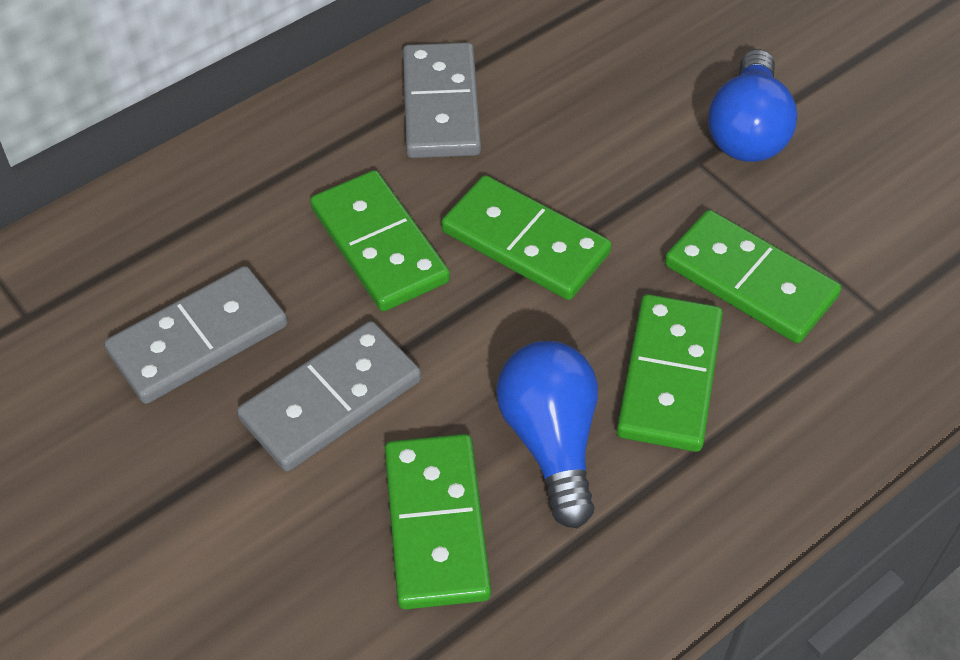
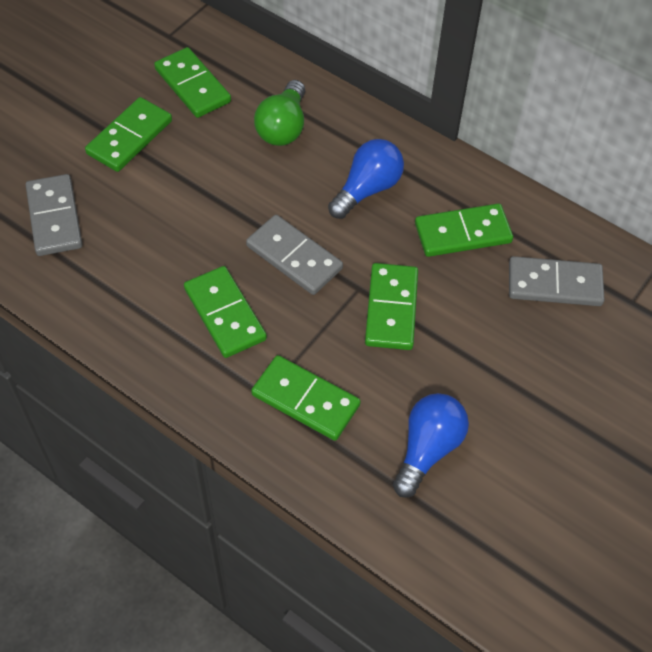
green domino: 5 -> 6
green light bulb: 0 -> 1

